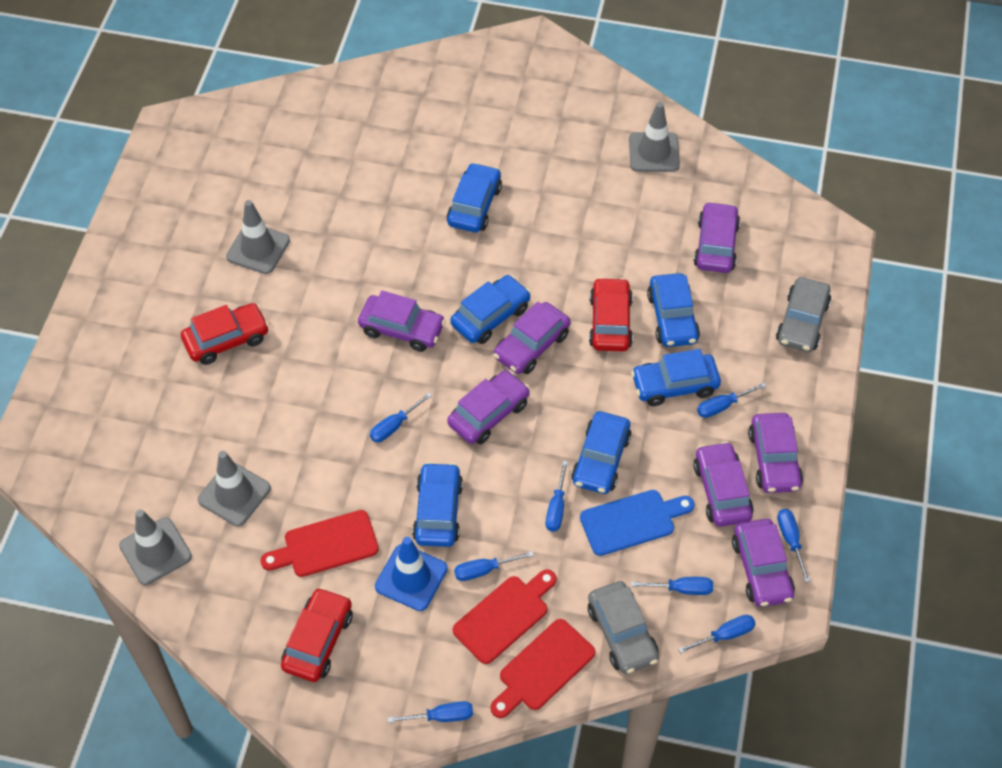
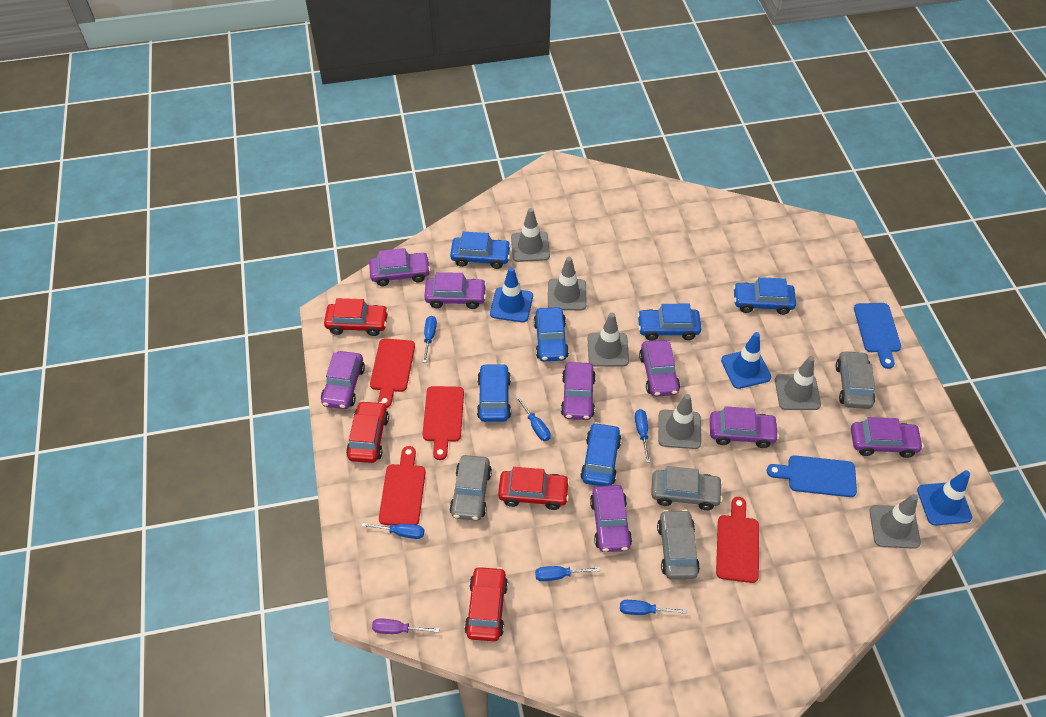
blue cutting board: 1 -> 2
blue screwdriver: 8 -> 6
blue traffic cone: 1 -> 3
grey car: 2 -> 4
grey traffic cone: 4 -> 6
purple car: 7 -> 8
purple screwdriver: 0 -> 1
red car: 3 -> 4
red cutting board: 3 -> 4

